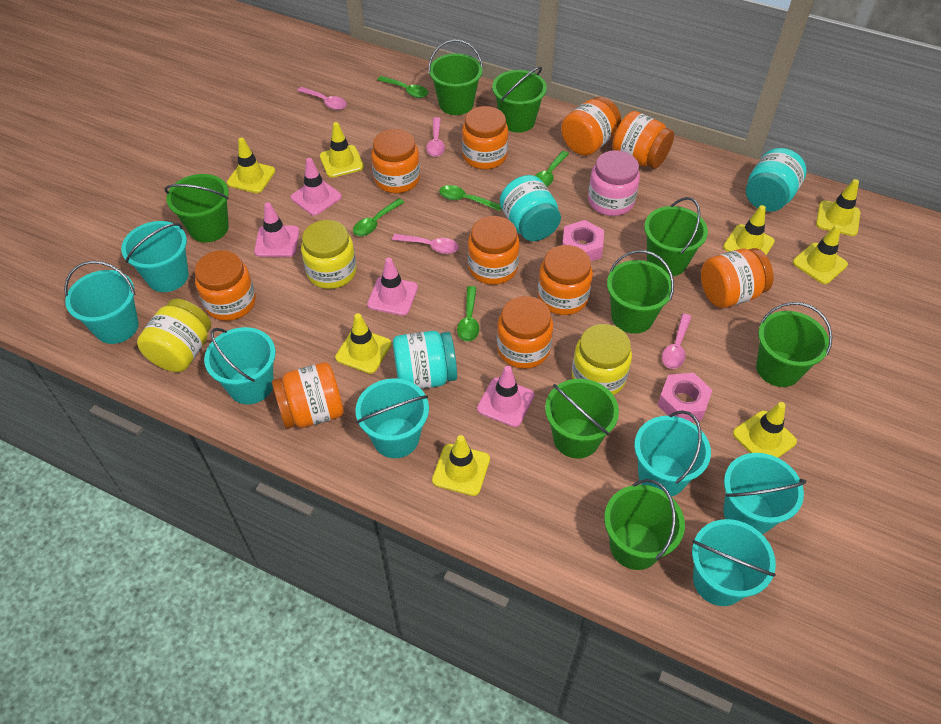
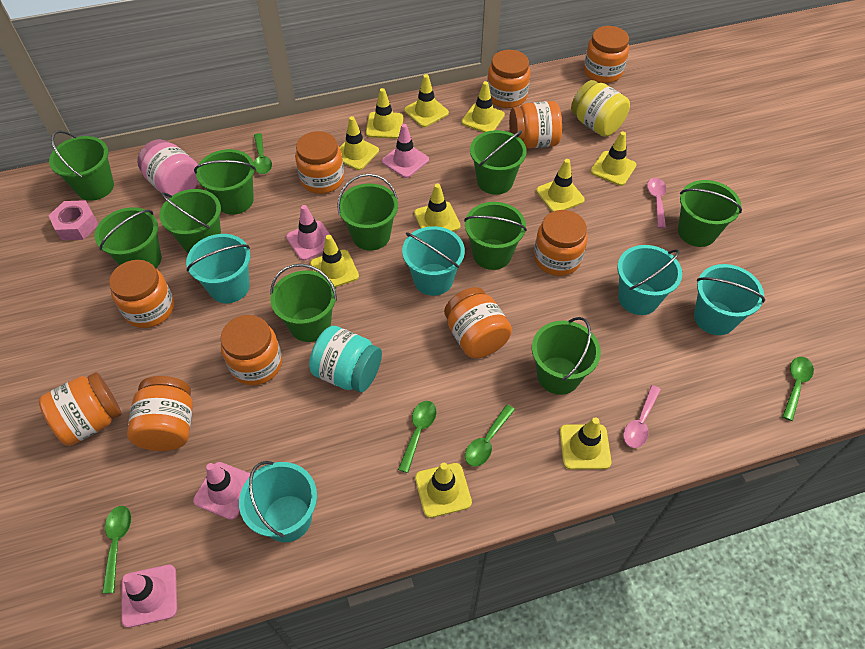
green bucket: 8 -> 10
pink nut: 2 -> 1
pink spoon: 4 -> 2
turquoise bucket: 7 -> 5
turquoise jar: 3 -> 1
yellow jar: 3 -> 1
yellow traffic cone: 8 -> 10

